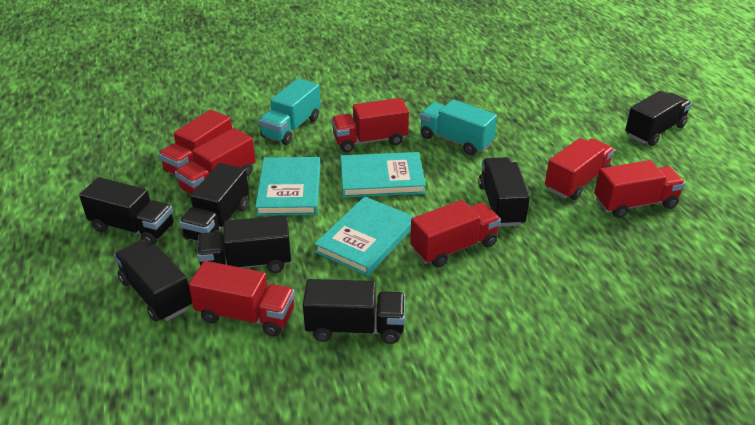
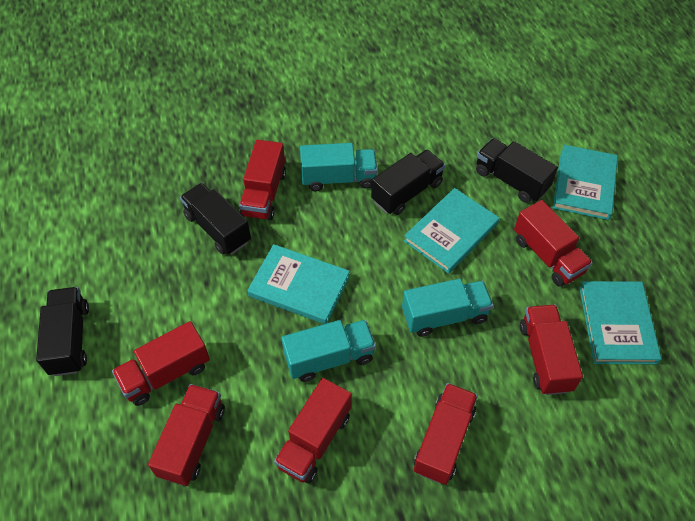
black truck: 7 -> 4
turquoise book: 3 -> 4
turquoise truck: 2 -> 3

